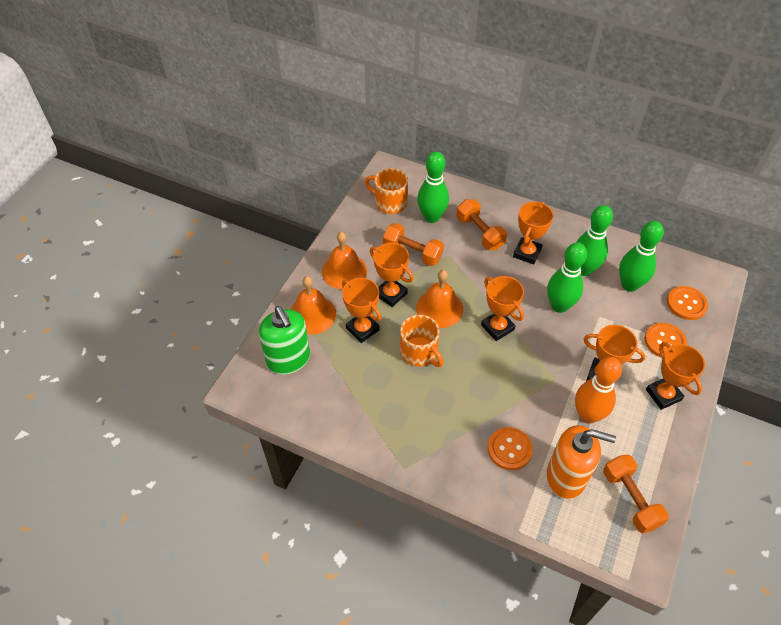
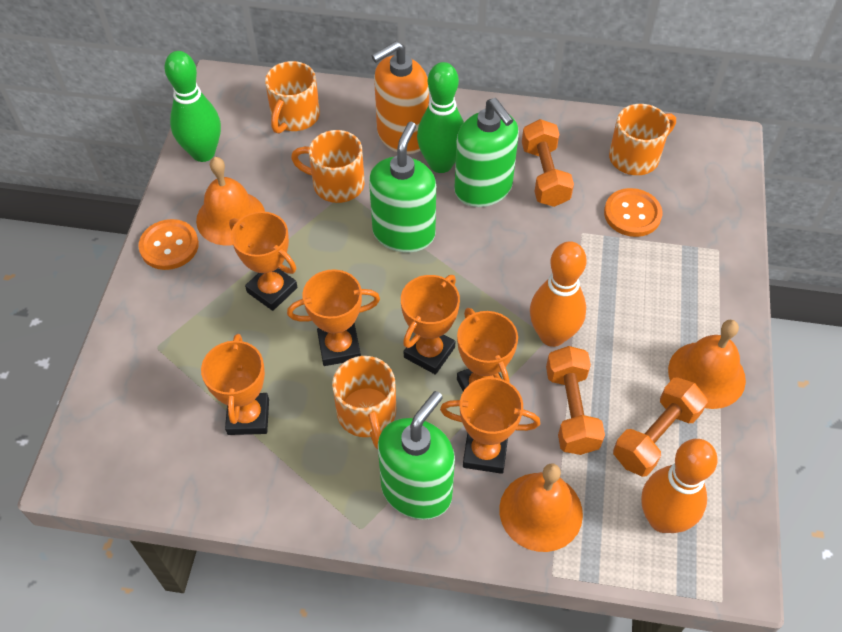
green bowling pin: 4 -> 2
green soap dispenser: 1 -> 3
orange bowling pin: 1 -> 2
orange button: 3 -> 2
orange mug: 2 -> 4

